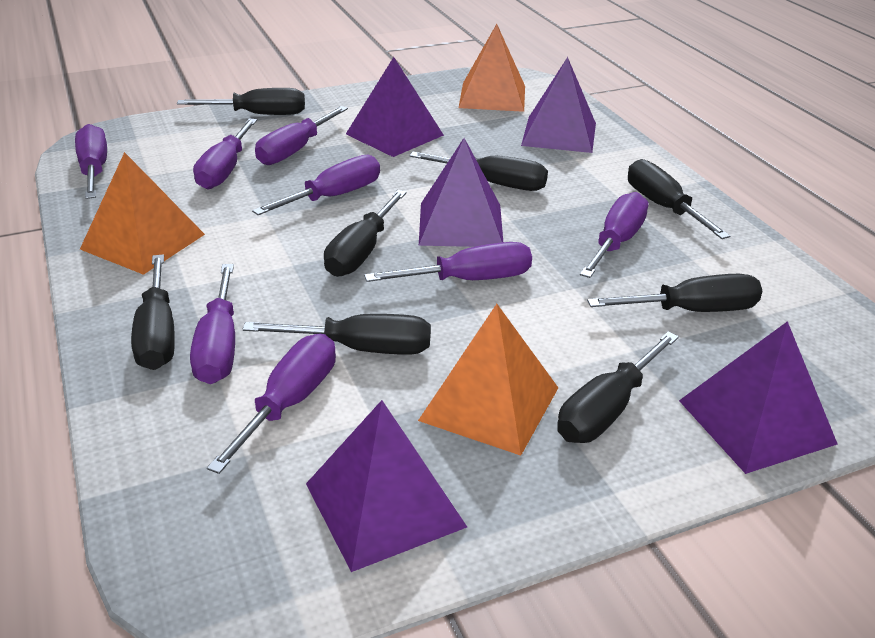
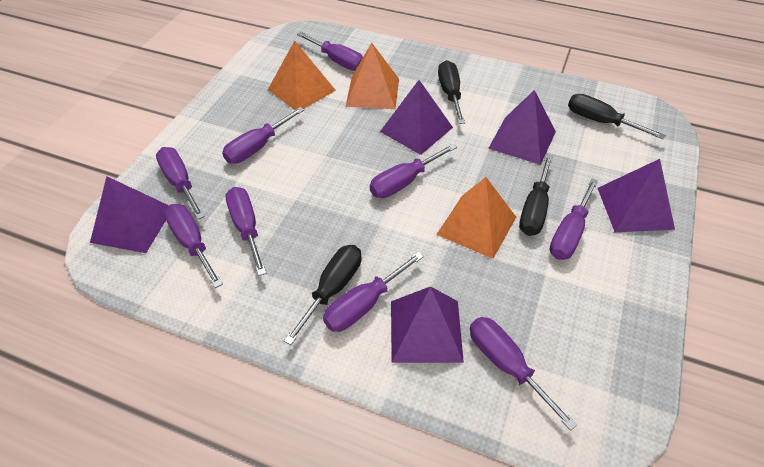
black screwdriver: 8 -> 4
purple screwdriver: 8 -> 9

